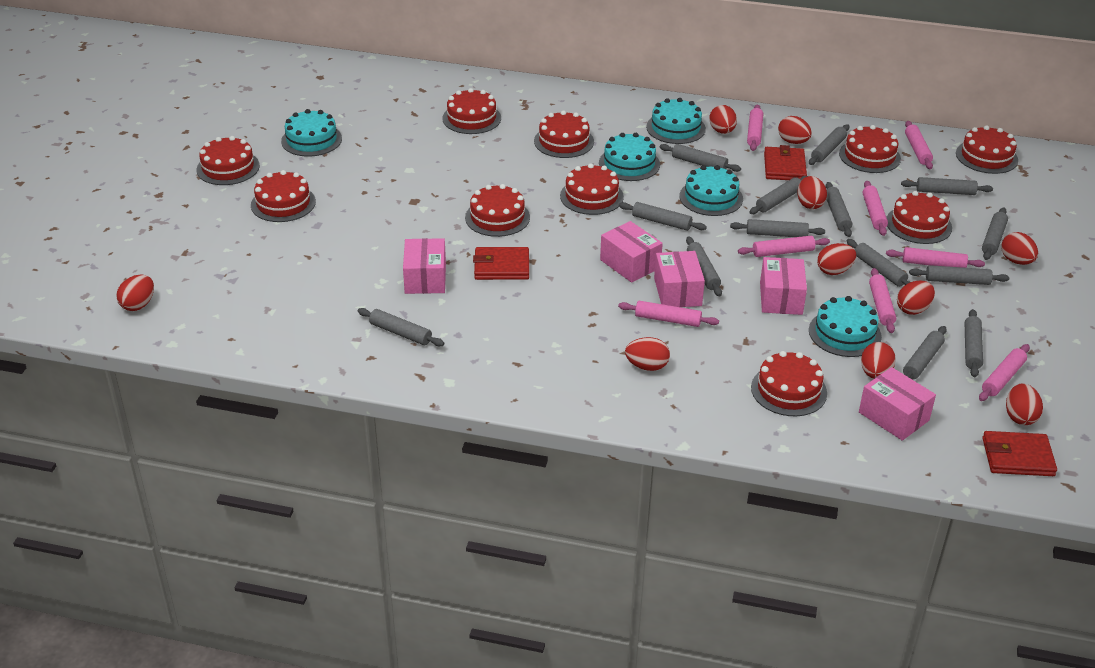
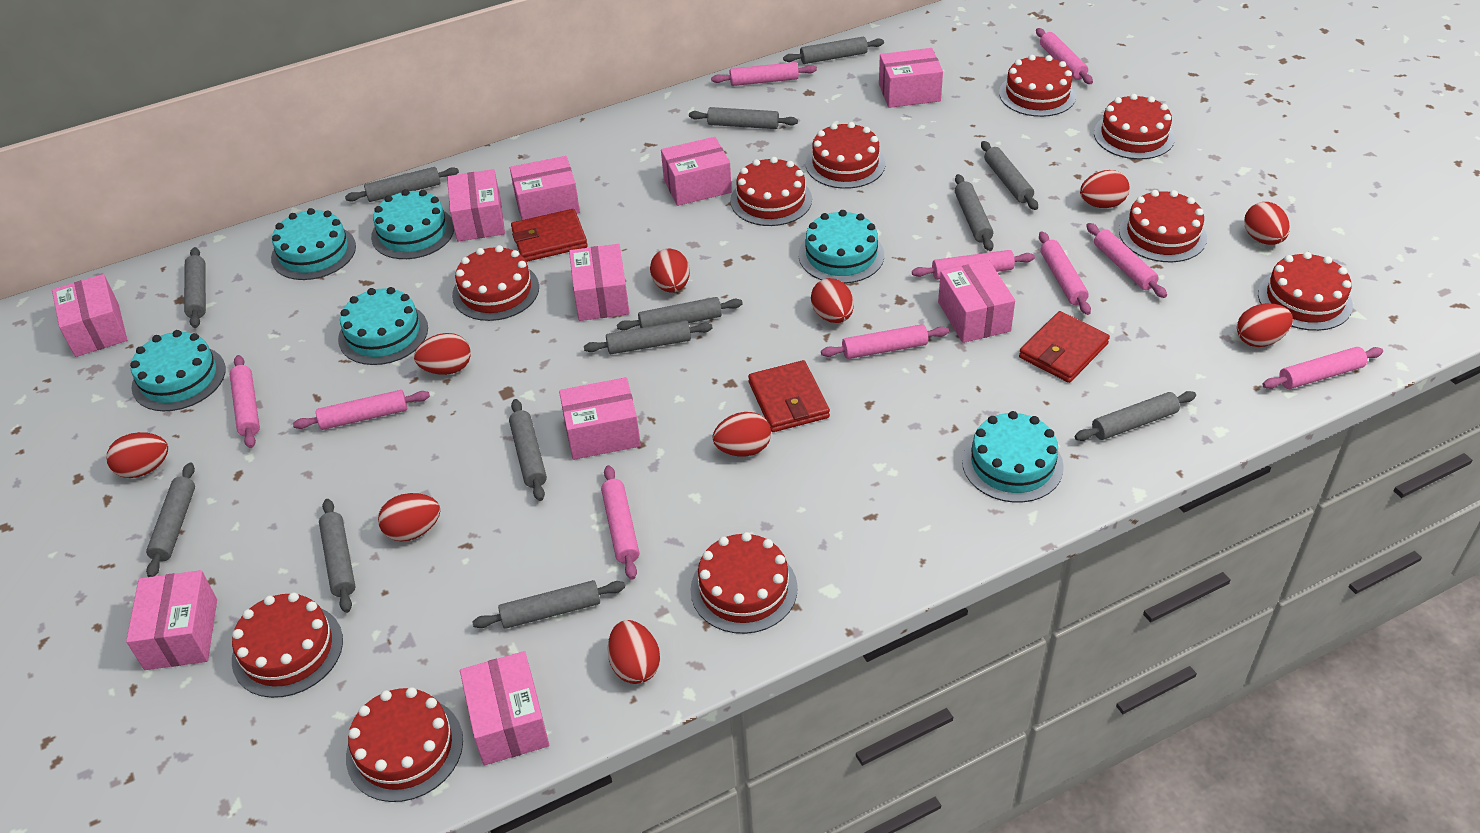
grey rolling pin: 14 -> 13
pink box: 5 -> 10
pink rolling pin: 8 -> 10
turquoise cake: 5 -> 6

